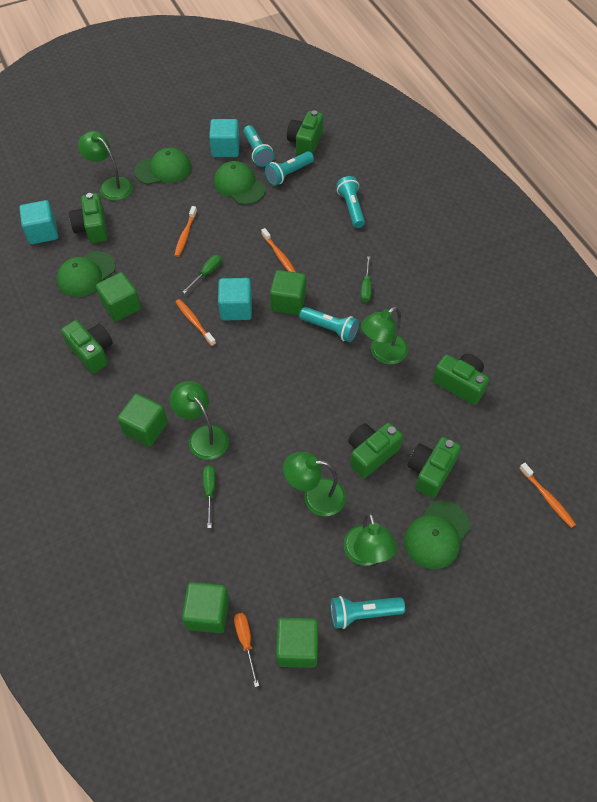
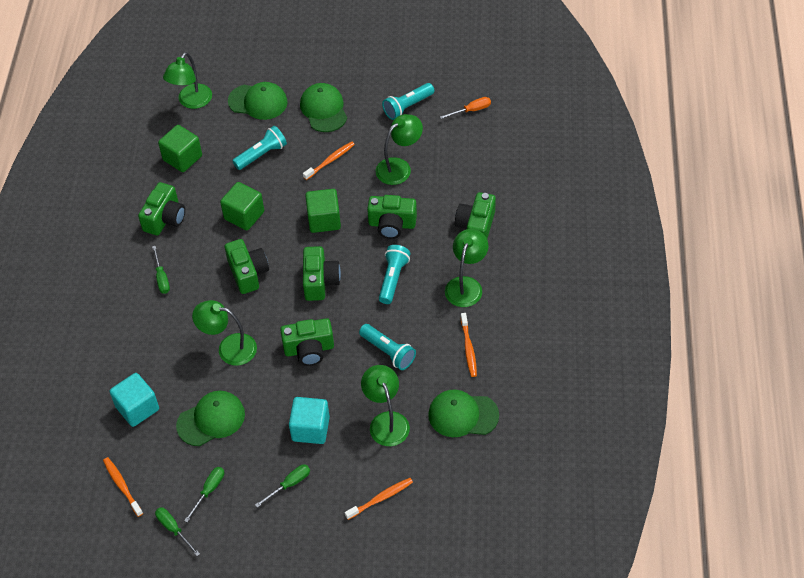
green cube: 5 -> 3
green screwdriver: 3 -> 4
turquoise cube: 3 -> 2
turquoise flashlight: 5 -> 4

